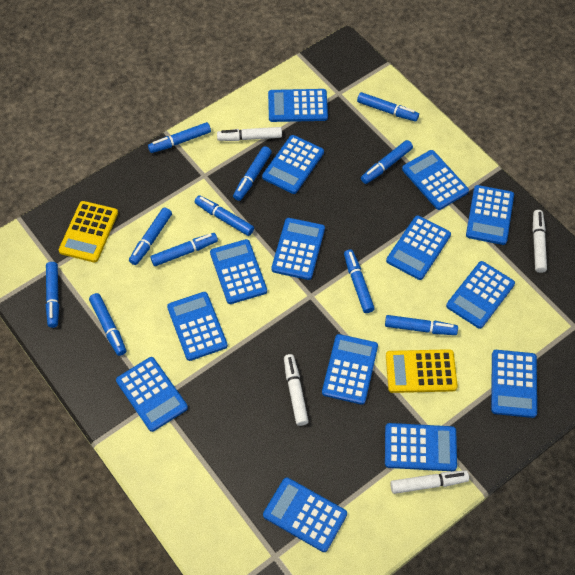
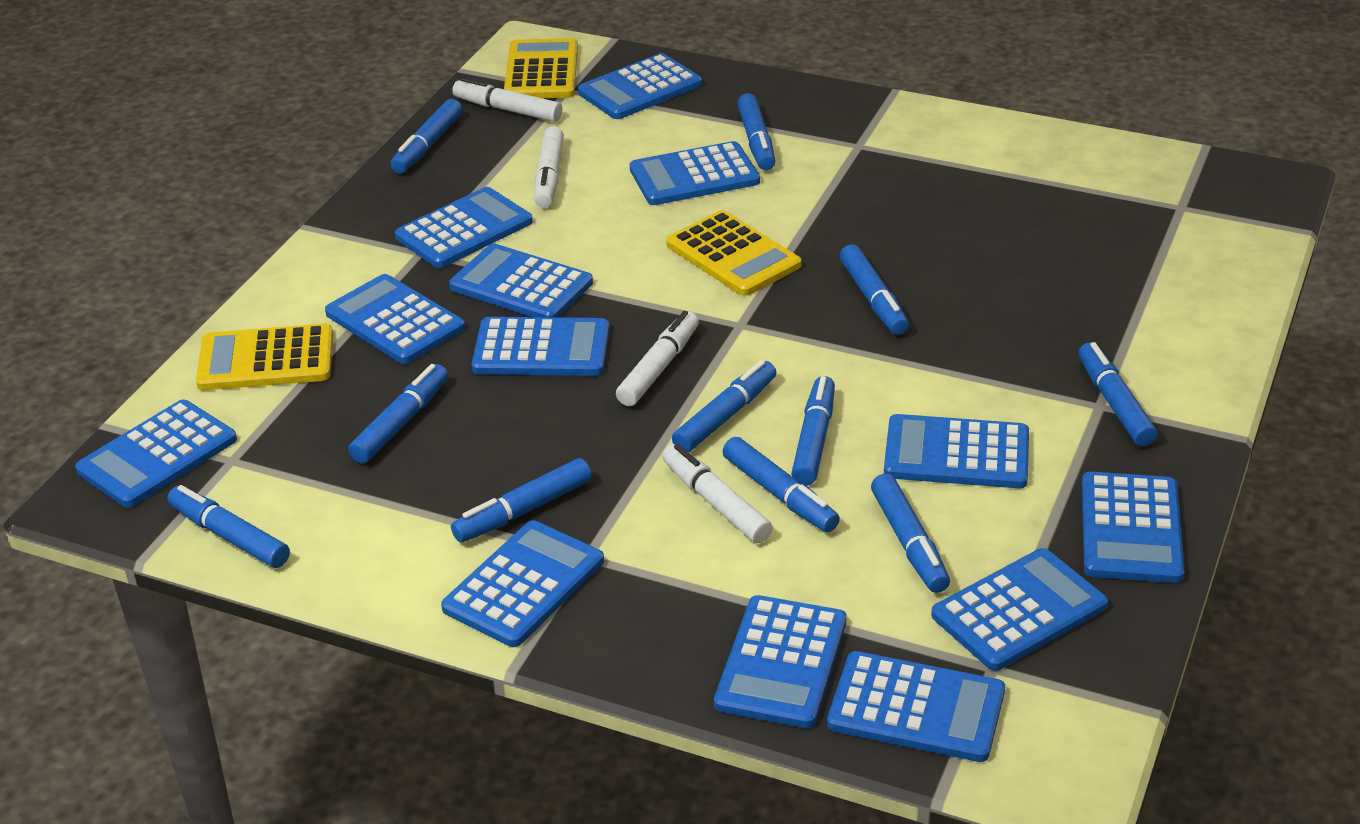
blue calculator: 14 -> 13
yellow calculator: 2 -> 3

